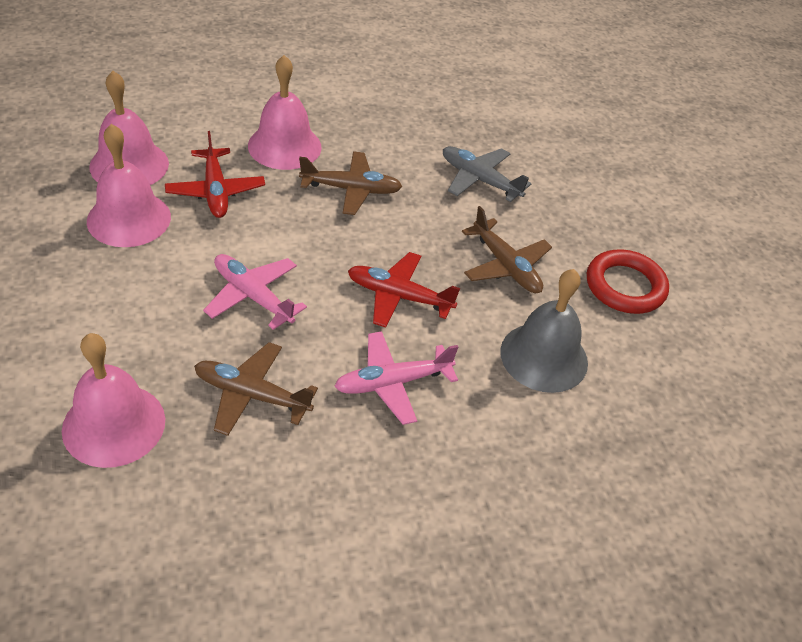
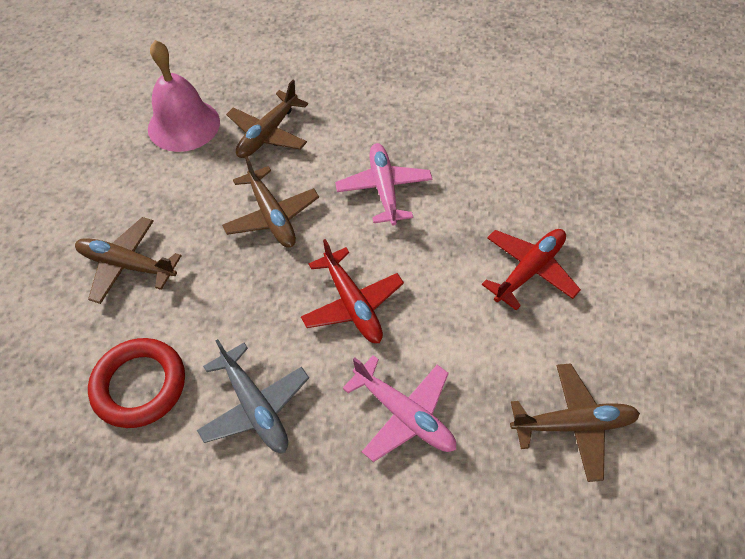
brown plane: 3 -> 4
grey bell: 1 -> 0
pink bell: 4 -> 1

